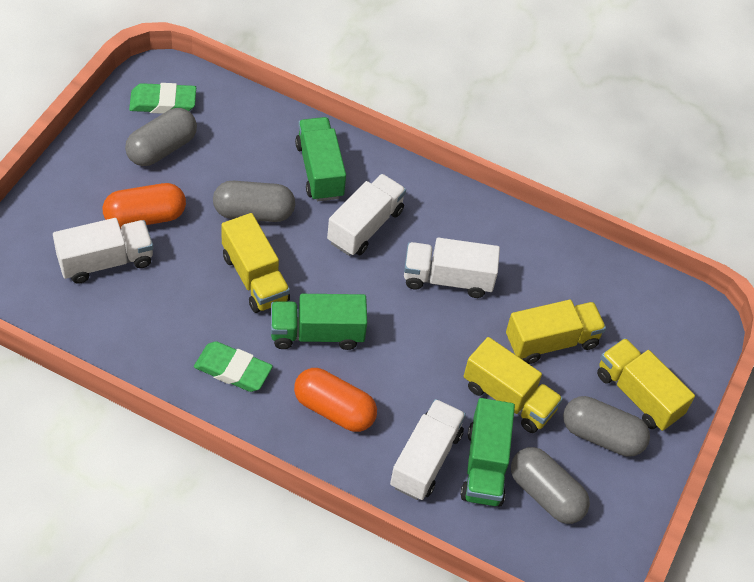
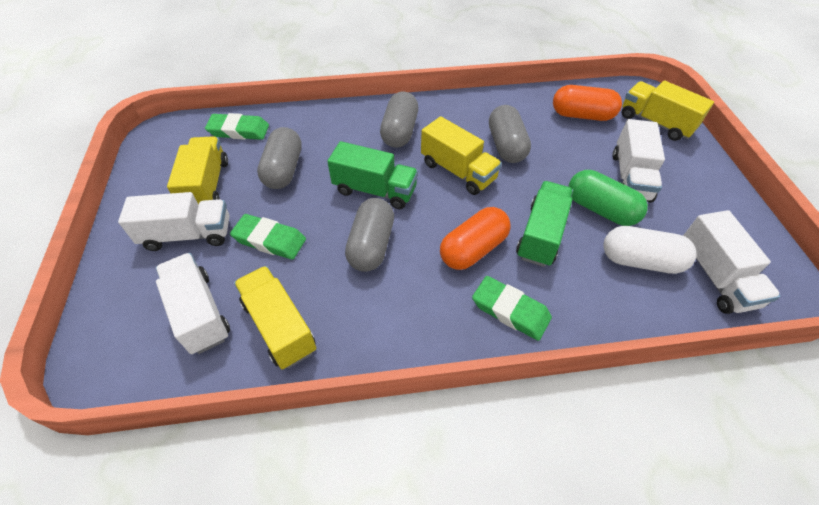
green capsule: 0 -> 1
green eraser: 2 -> 3
green truck: 3 -> 2
white capsule: 0 -> 1

